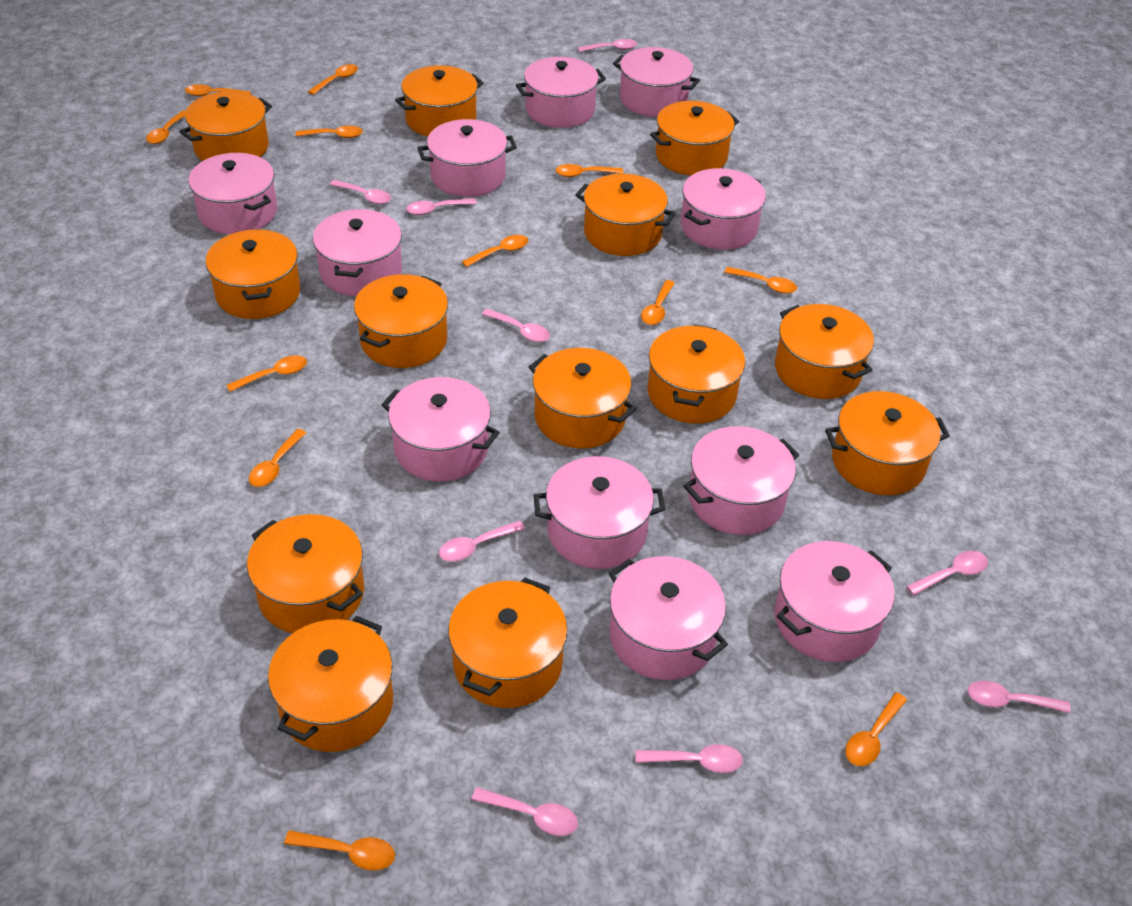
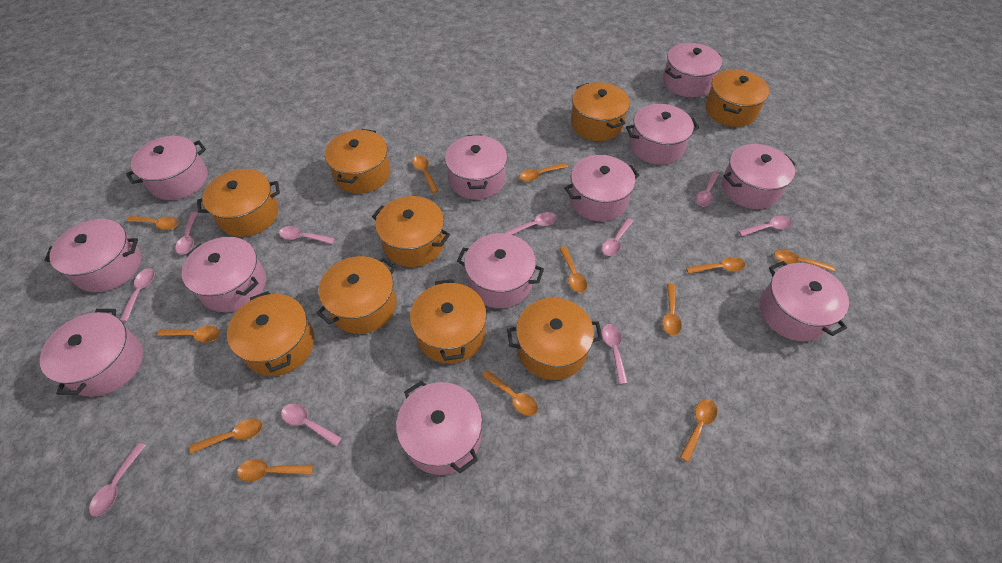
orange pot: 13 -> 9
pink pot: 11 -> 12
pink spoon: 9 -> 10

